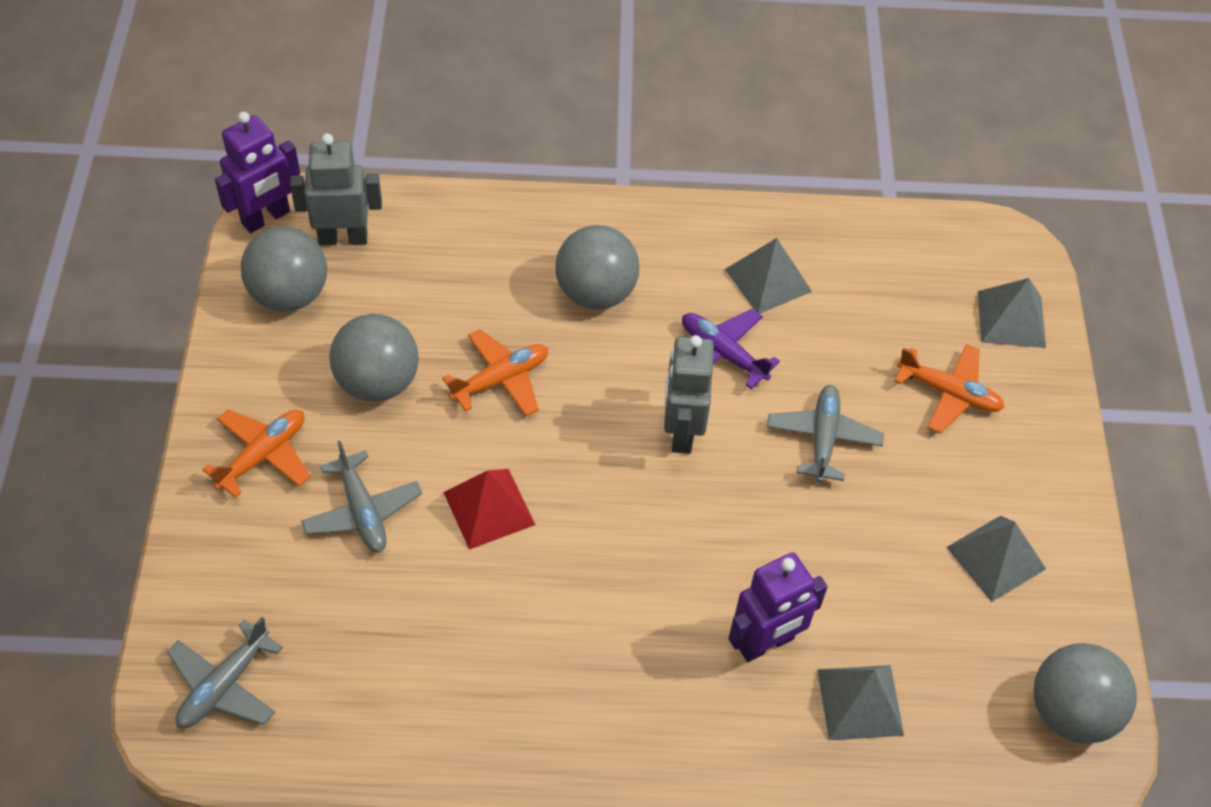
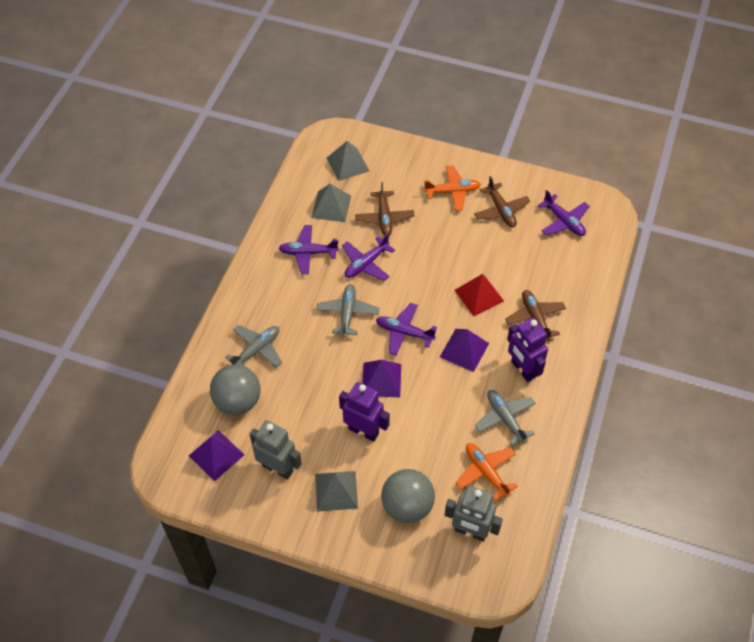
brown plane: 0 -> 3
grey ball: 4 -> 2
grey pyramid: 4 -> 3
orange plane: 3 -> 2
purple plane: 1 -> 4
purple pyramid: 0 -> 3

